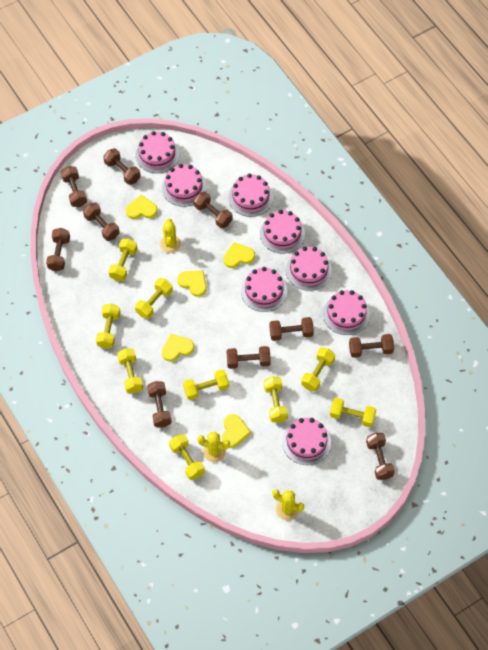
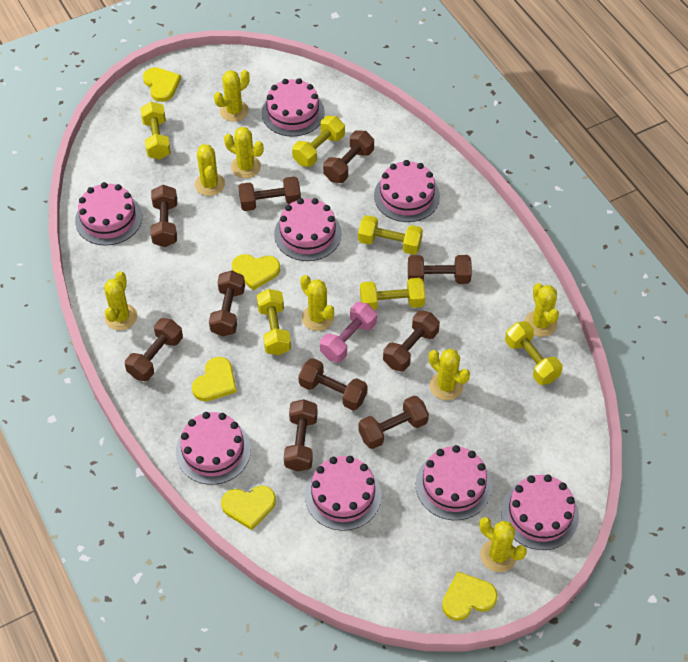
pink dumbbell: 0 -> 1
yellow cactus: 3 -> 8
yellow dumbbell: 9 -> 6

